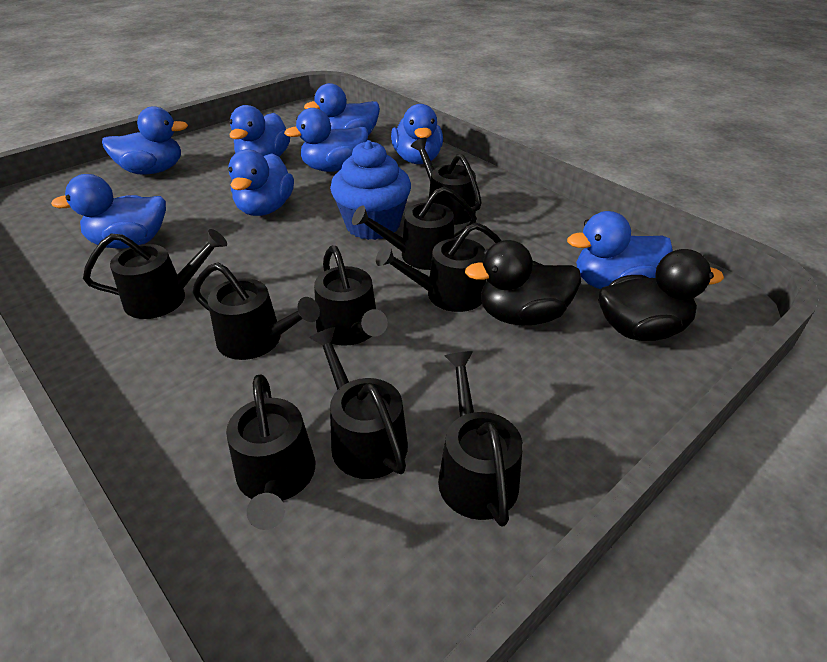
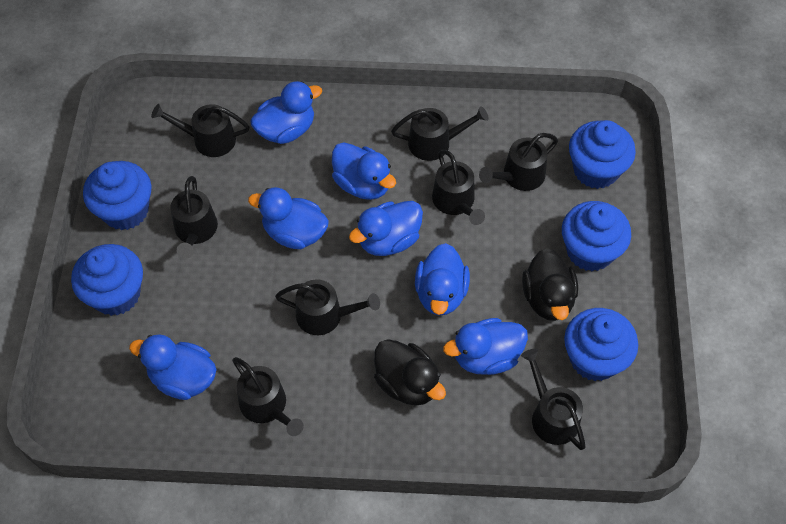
black watering can: 9 -> 8
blue cupcake: 1 -> 5
blue duck: 8 -> 7

